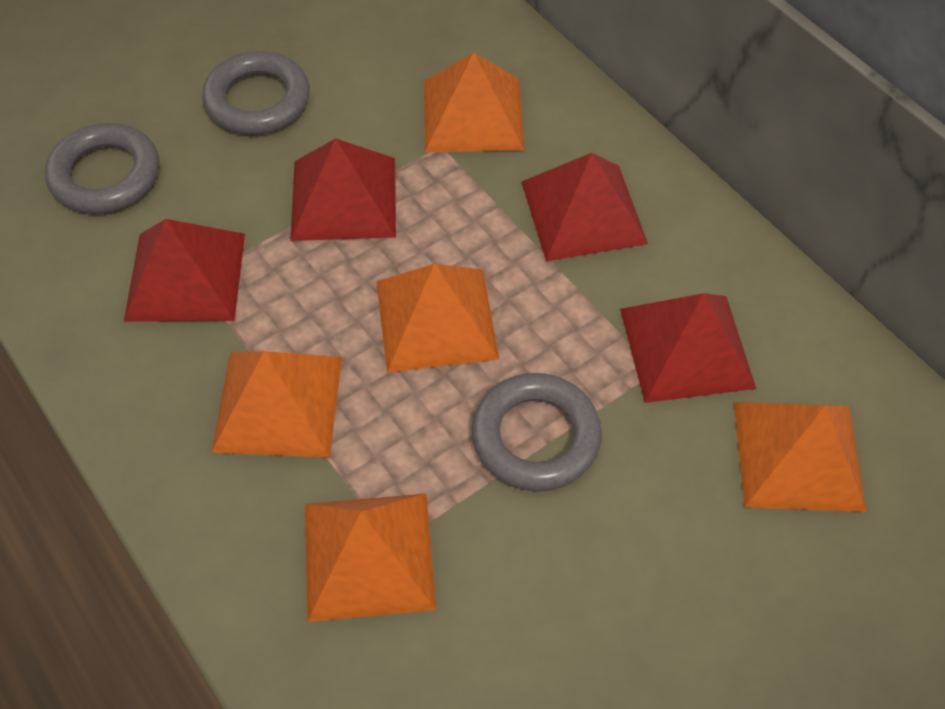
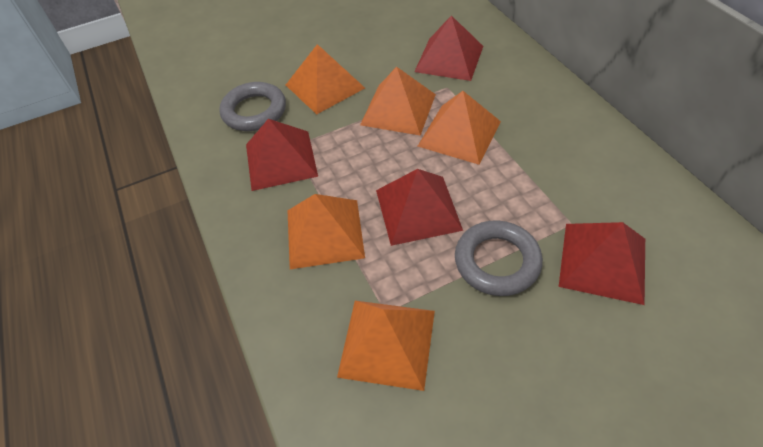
grey ring: 3 -> 2

